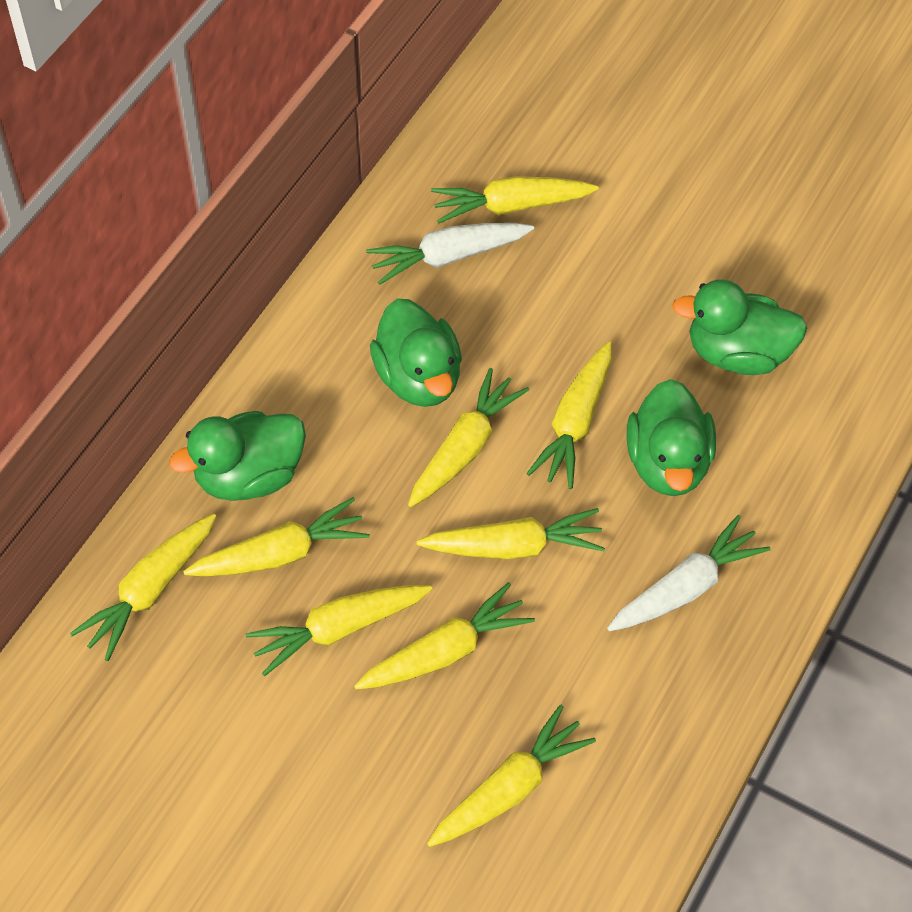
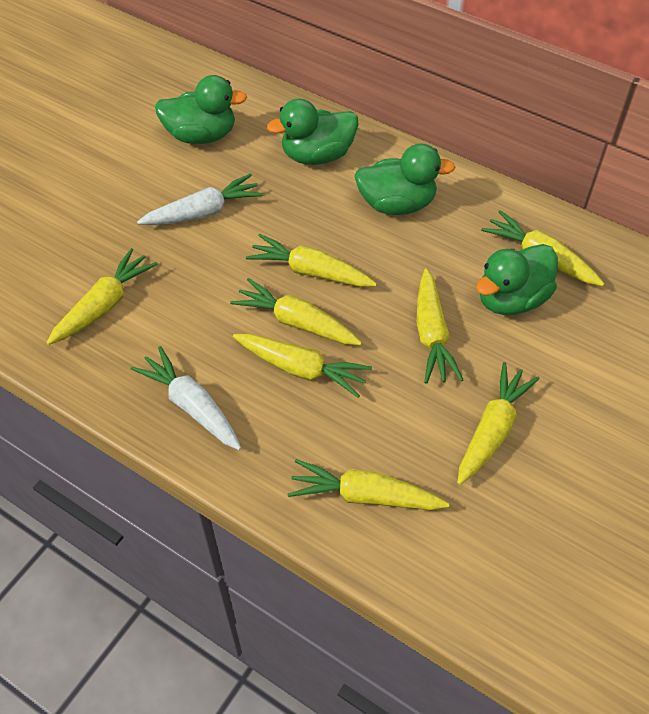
yellow carrot: 9 -> 8

